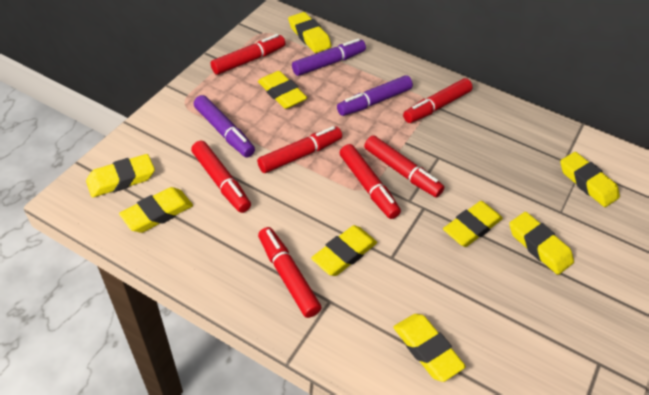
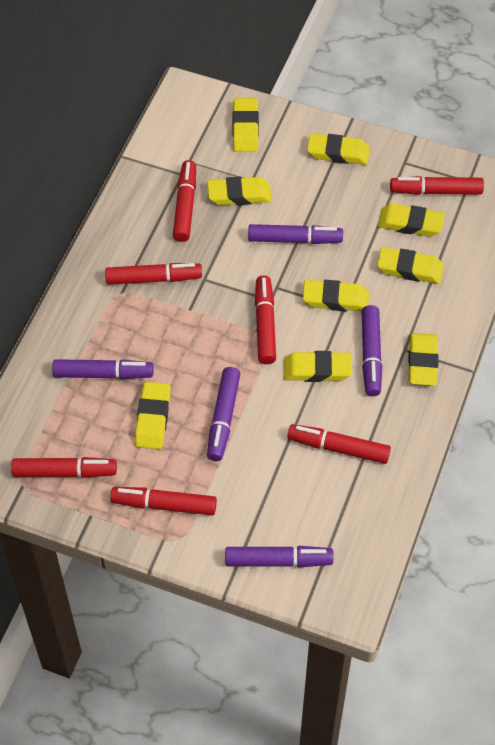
purple marker: 3 -> 5

